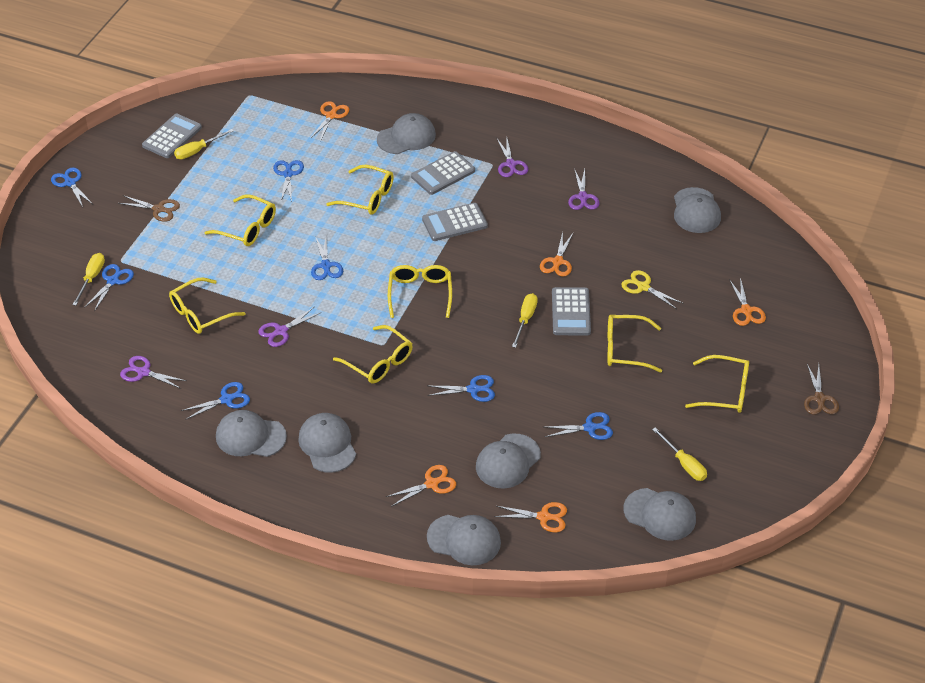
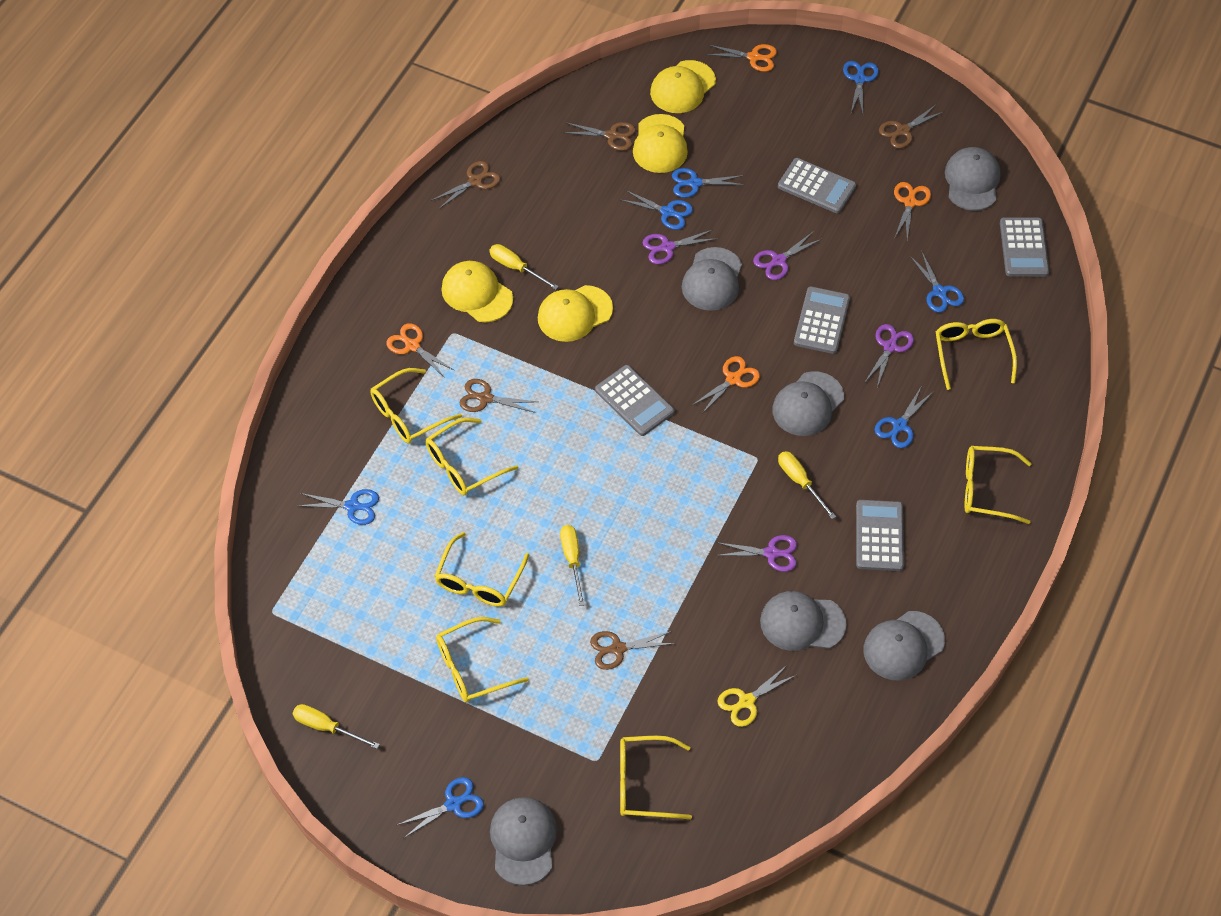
brown scissors: 2 -> 5
grey calculator: 4 -> 5
grey cap: 7 -> 6
orange scissors: 5 -> 4
yellow cap: 0 -> 4

